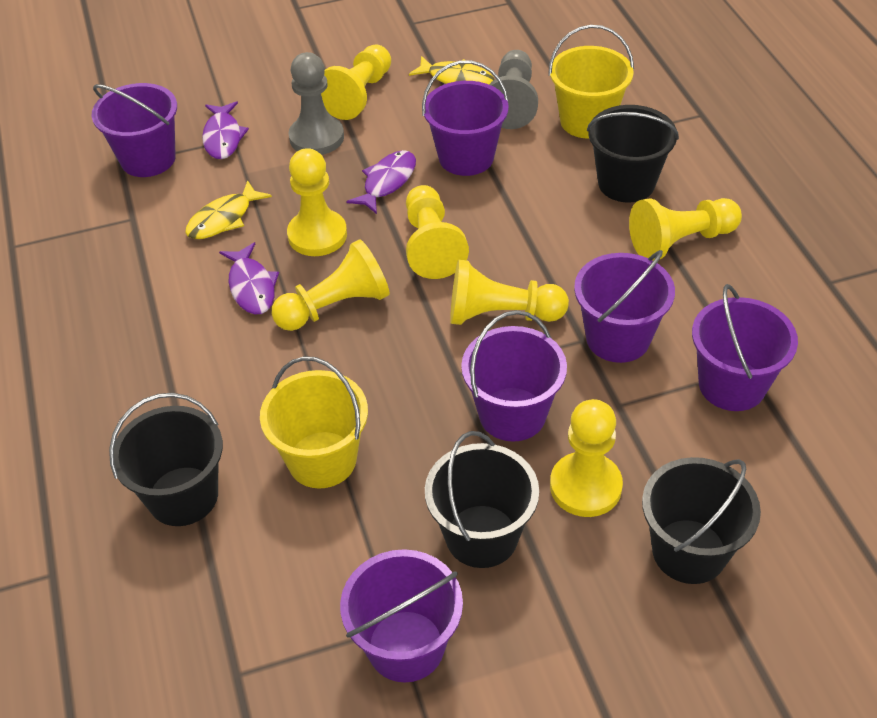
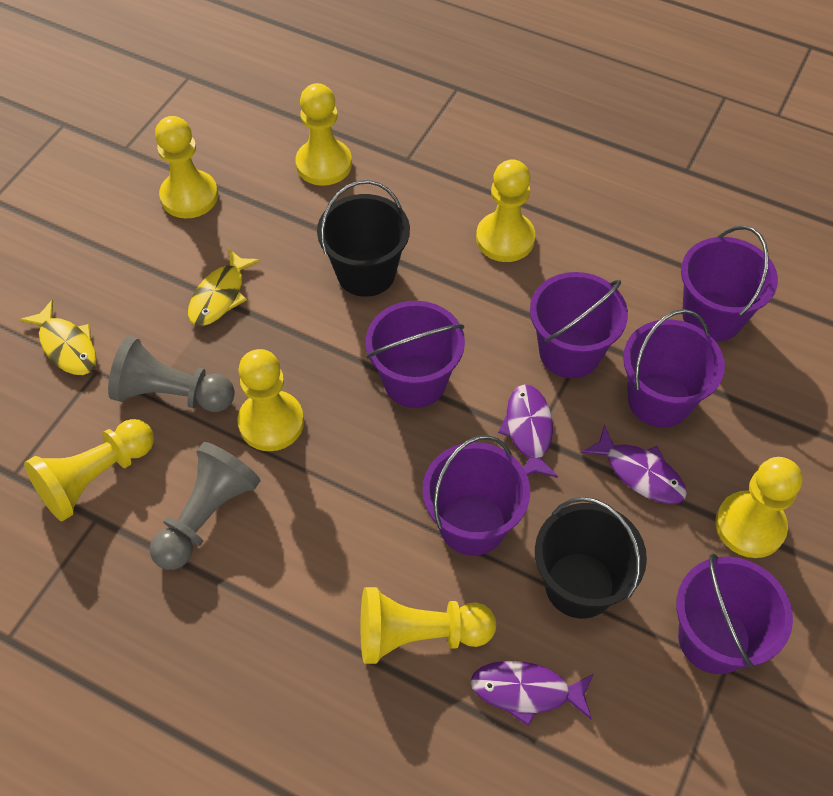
black bucket: 4 -> 2
yellow bucket: 2 -> 0

